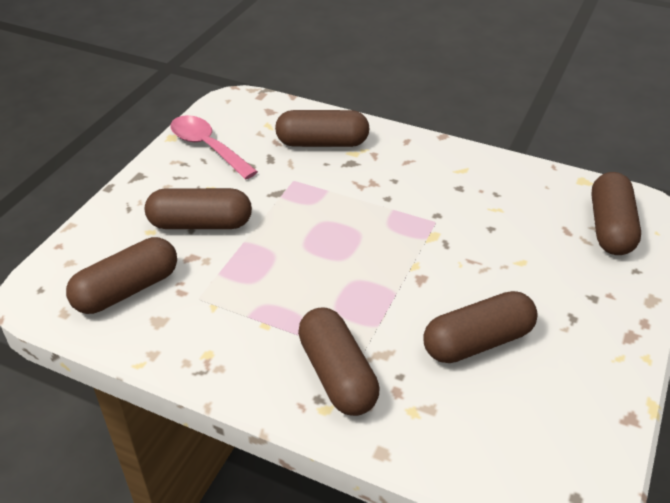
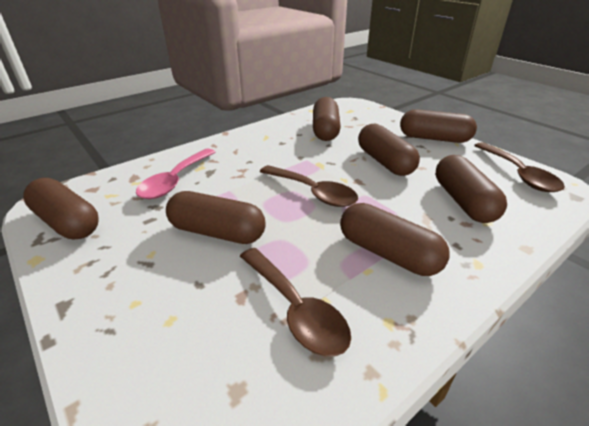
brown capsule: 6 -> 7
brown spoon: 0 -> 3

